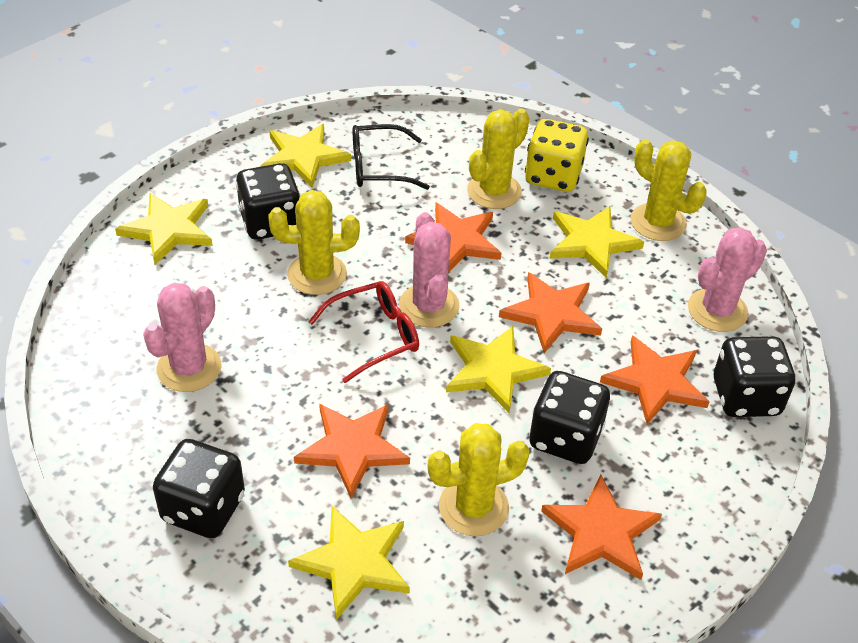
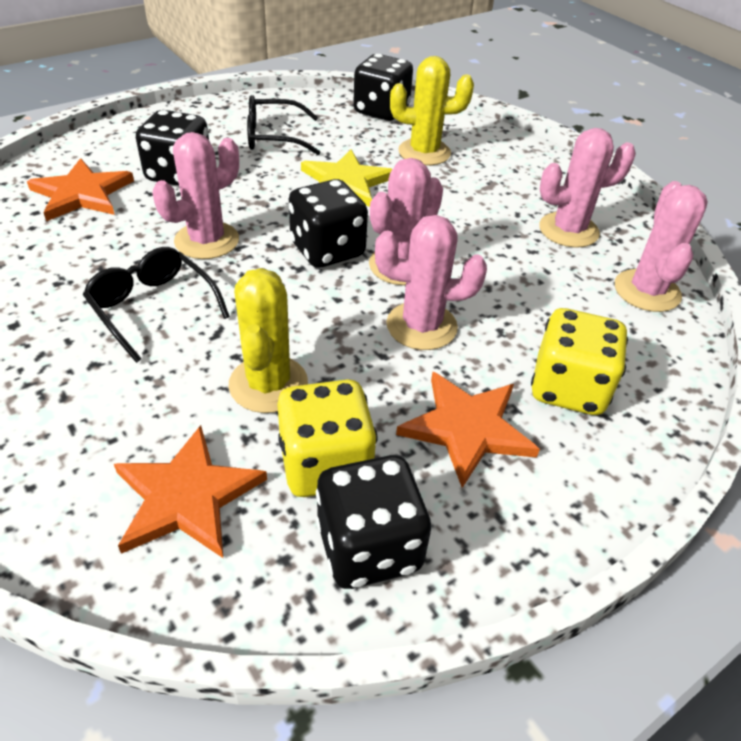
black glasses: 1 -> 2
orange star: 5 -> 3
pink cactus: 3 -> 5
red glasses: 1 -> 0
yellow cactus: 4 -> 2
yellow dice: 1 -> 2
yellow star: 5 -> 1

